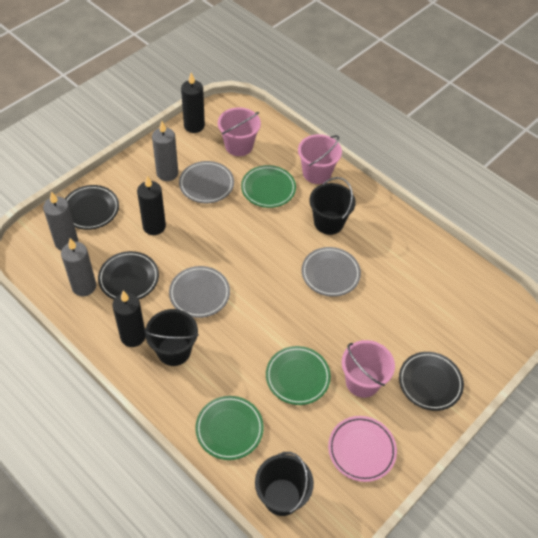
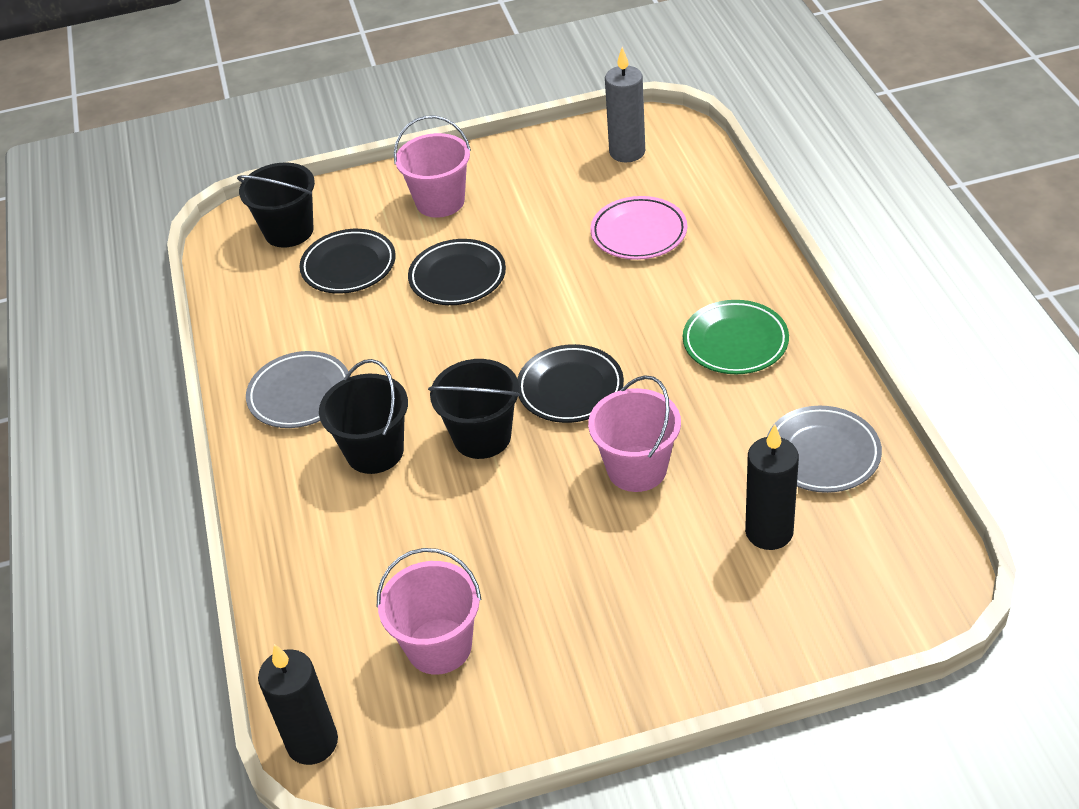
black candle: 3 -> 2
green plate: 3 -> 1
grey candle: 3 -> 1
grey plate: 3 -> 2

